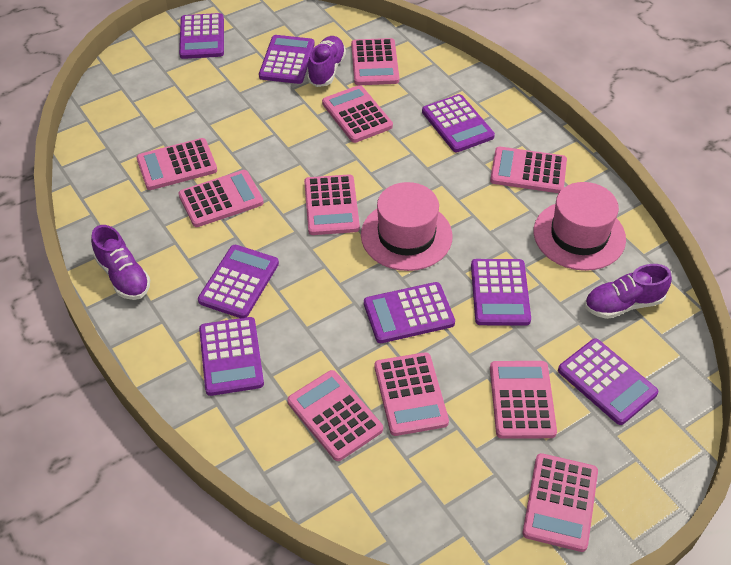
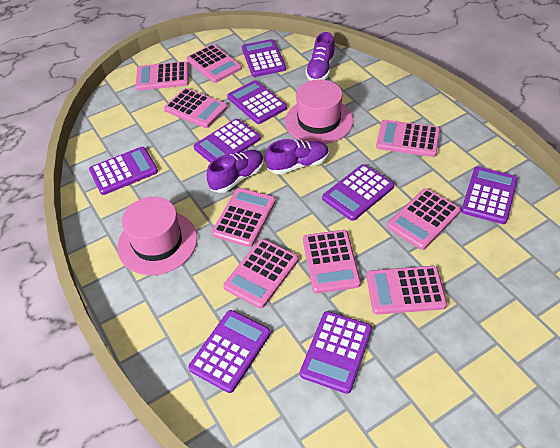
pink calculator: 10 -> 9

